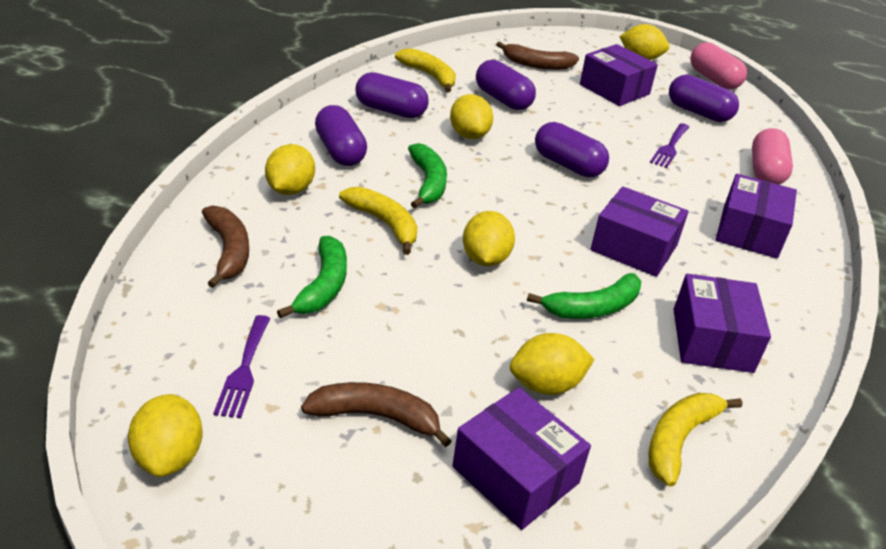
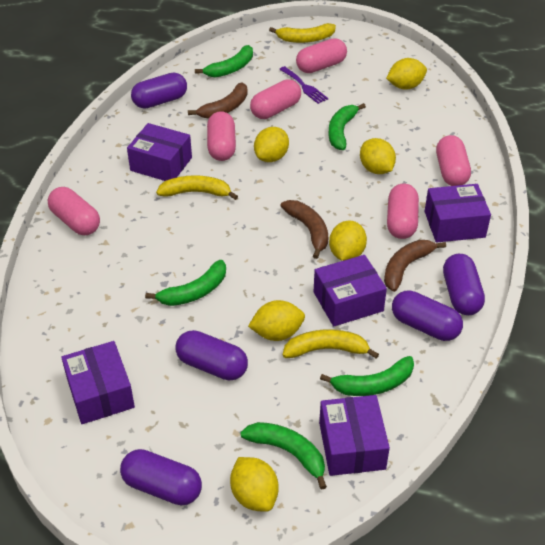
green banana: 3 -> 5
pink capsule: 2 -> 6
purple fork: 2 -> 1

